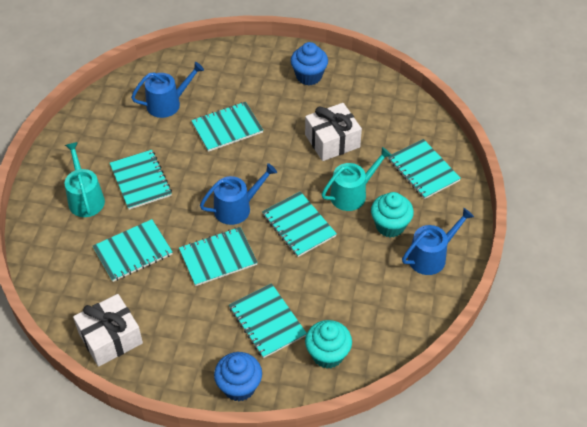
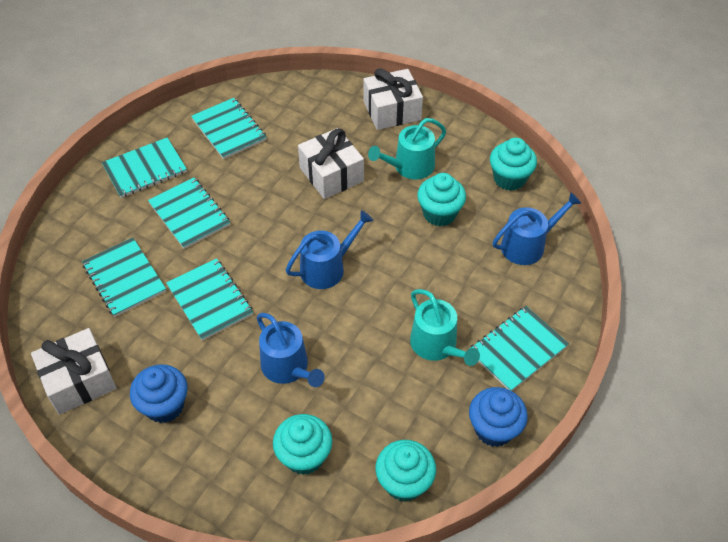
turquoise cupcake: 2 -> 4
turquoise notebook: 7 -> 6
white gift: 2 -> 3

